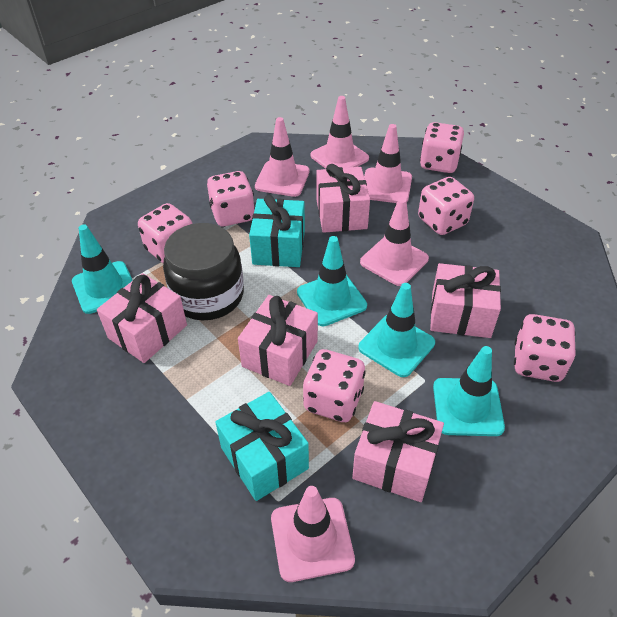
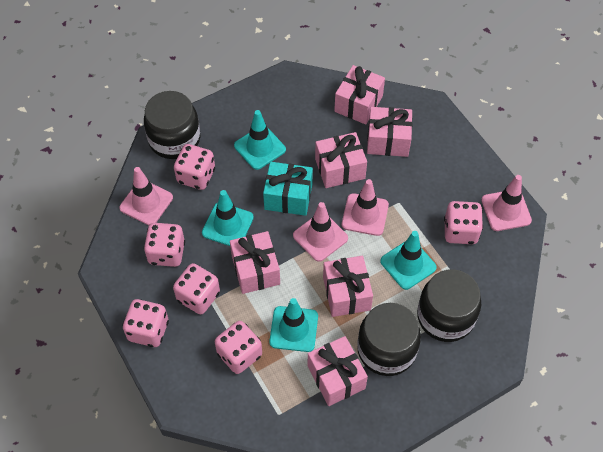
black jar: 1 -> 3
pink gift: 5 -> 6
pink traffic cone: 5 -> 4
turquoise gift: 2 -> 1

